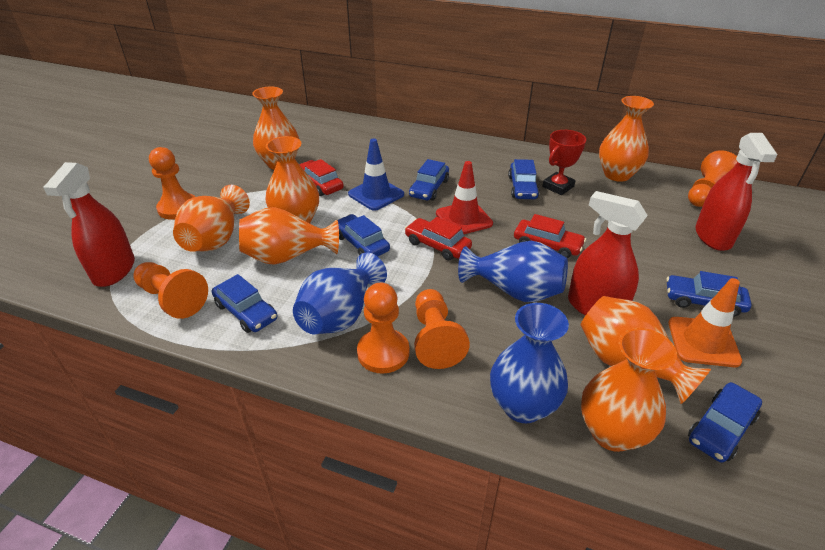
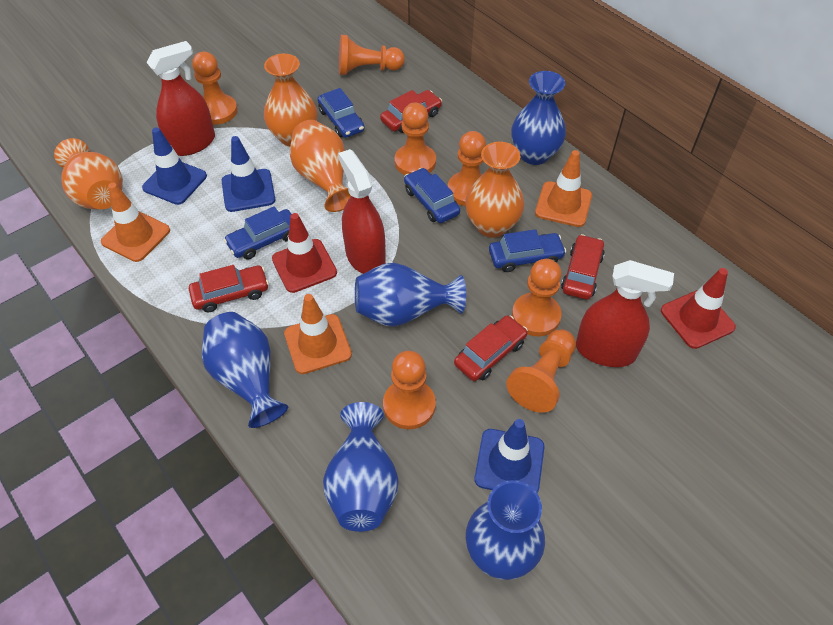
blue car: 6 -> 4
blue traffic cone: 1 -> 3
blue vase: 3 -> 5
orange pawn: 5 -> 7
orange traffic cone: 1 -> 3
orange vase: 7 -> 4
red car: 3 -> 4
red traffic cone: 1 -> 2
red trophy: 1 -> 0

